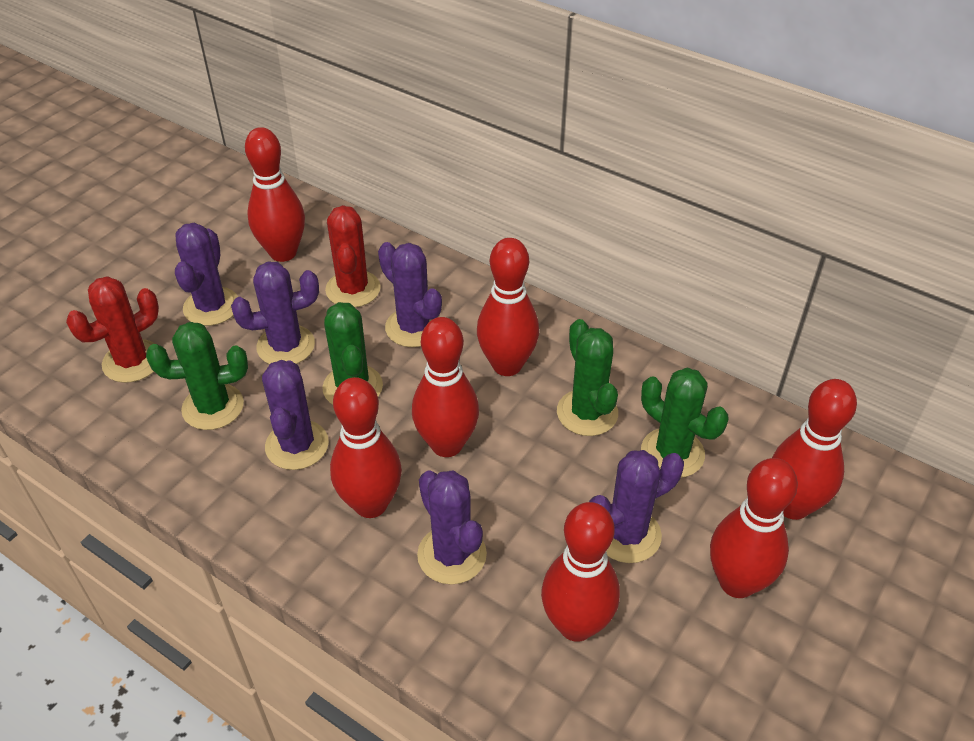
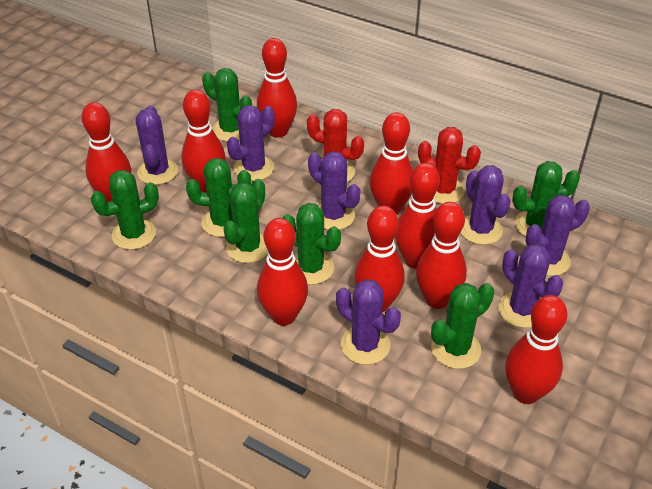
green cactus: 4 -> 7
purple cactus: 6 -> 7
red bowling pin: 7 -> 9

